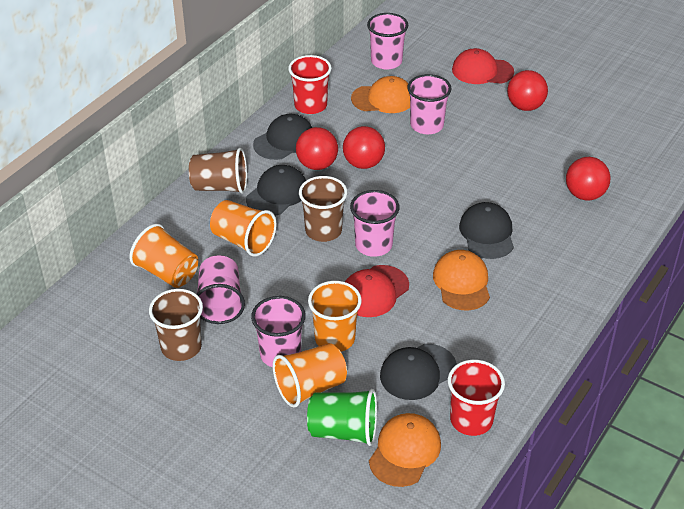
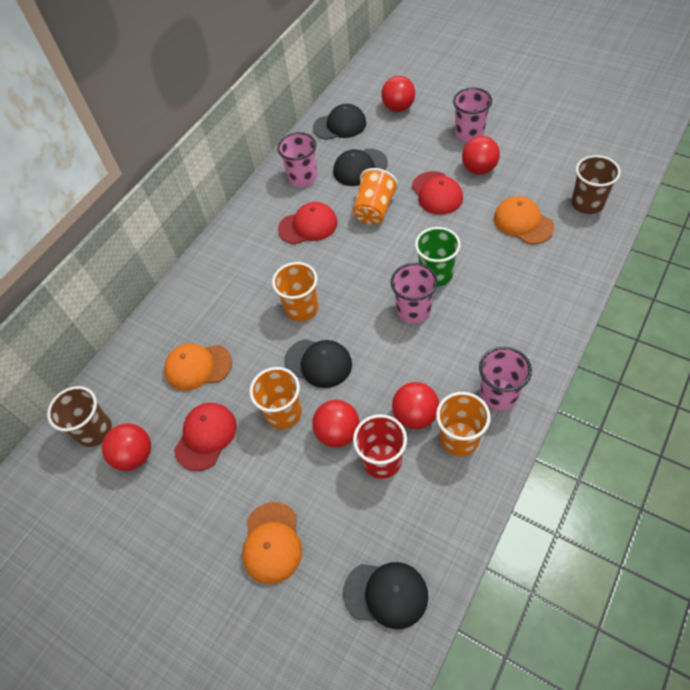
brown cup: 3 -> 2
pink cup: 5 -> 4
red ball: 4 -> 5
red cap: 2 -> 3
red cup: 2 -> 1

